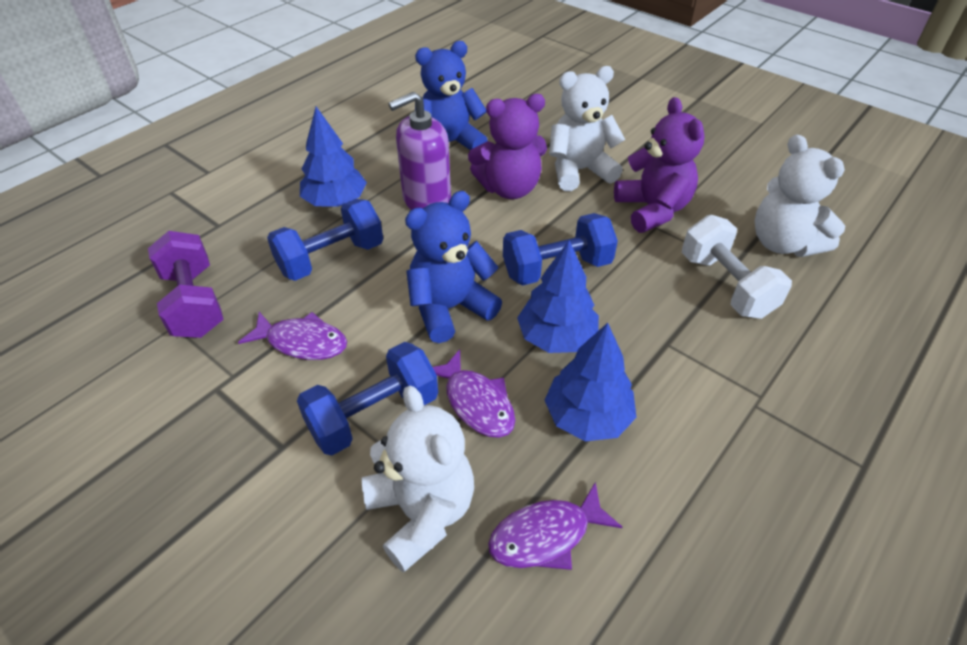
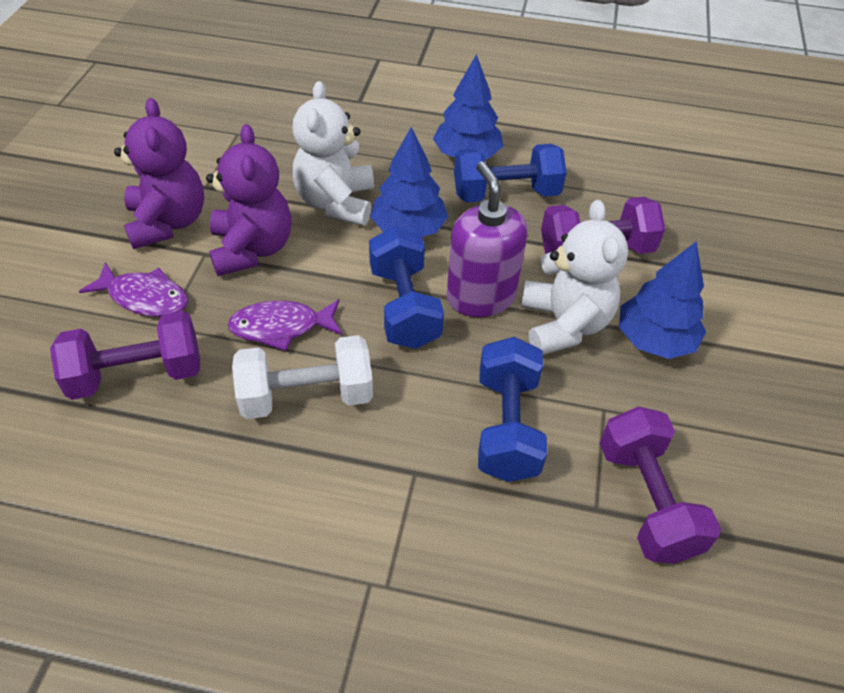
blue teddy bear: 2 -> 0
purple dumbbell: 1 -> 3
purple fish: 3 -> 2
white teddy bear: 3 -> 2

